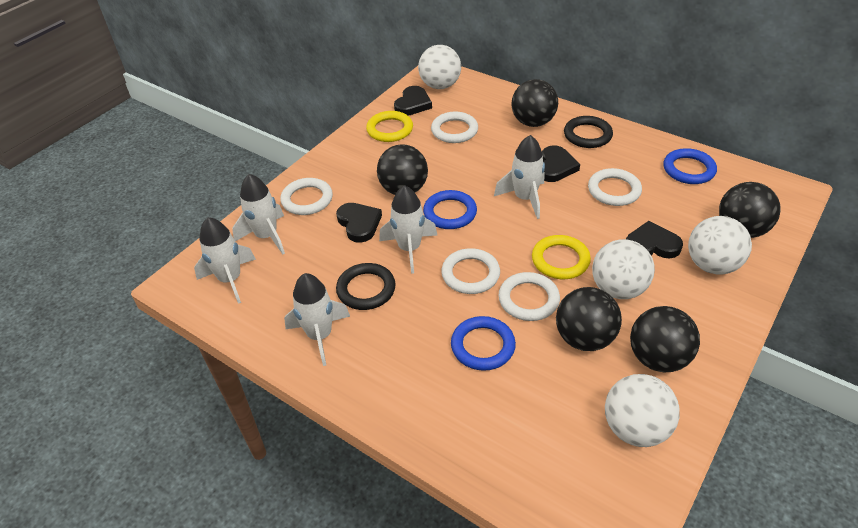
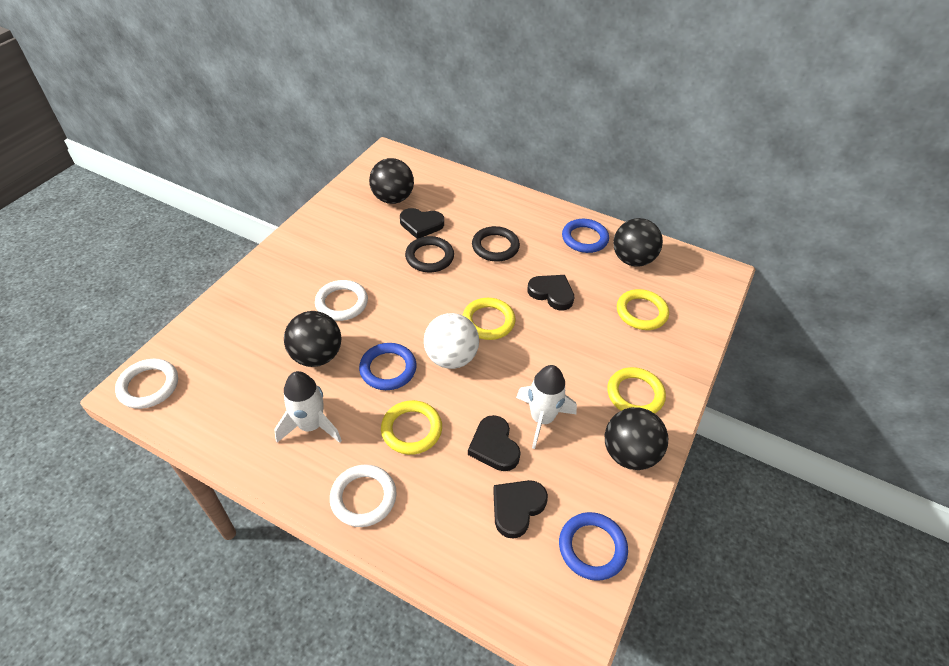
black ball: 5 -> 4
white ball: 4 -> 1
white ring: 5 -> 3
white rocket: 5 -> 2
yellow ring: 2 -> 4

